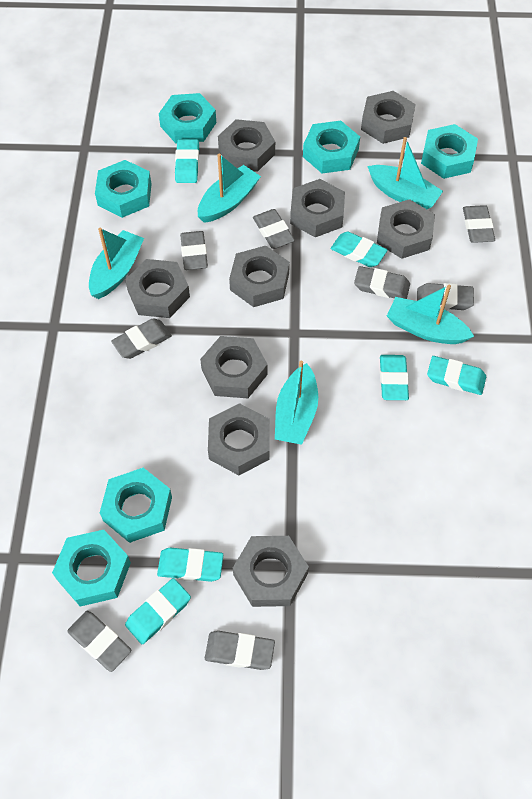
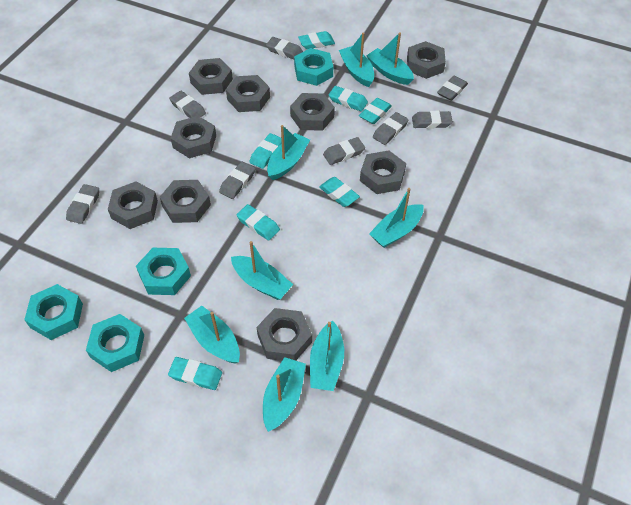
turquoise boat: 5 -> 8
turquoise eraser: 6 -> 7
turquoise nut: 6 -> 4

